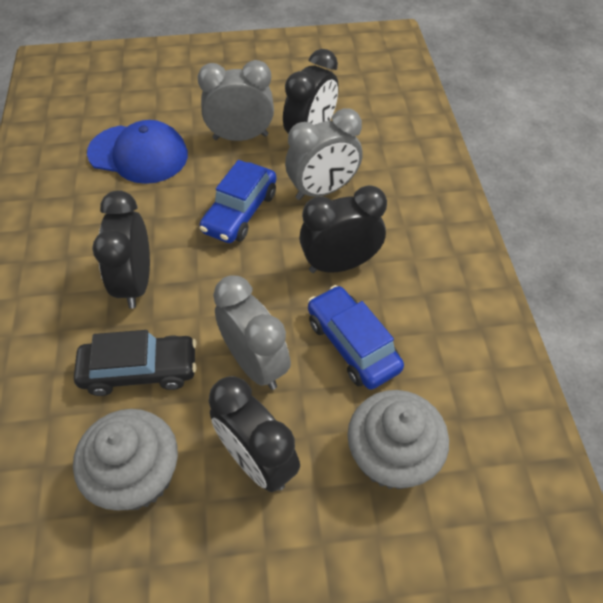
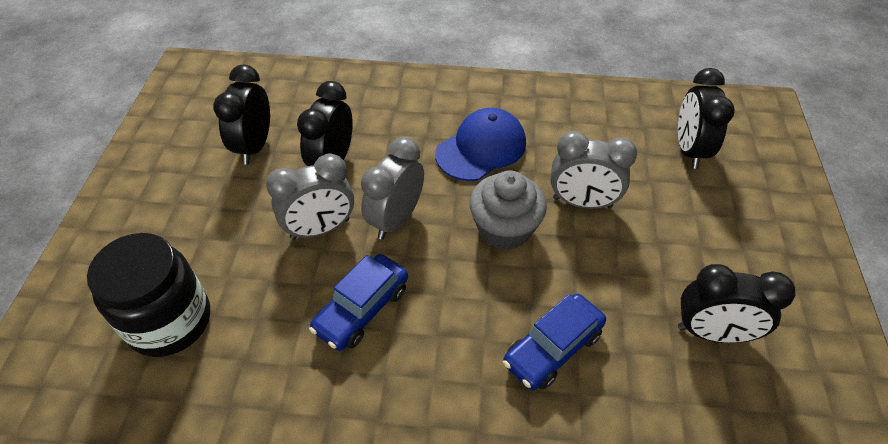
black car: 1 -> 0
black jar: 0 -> 1
grey cupcake: 2 -> 1

